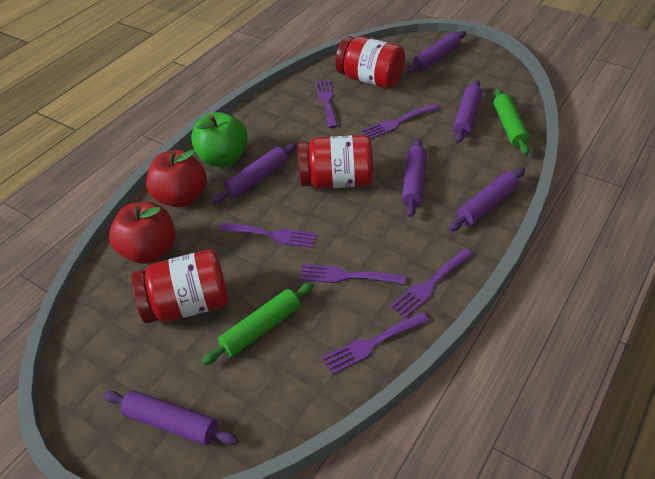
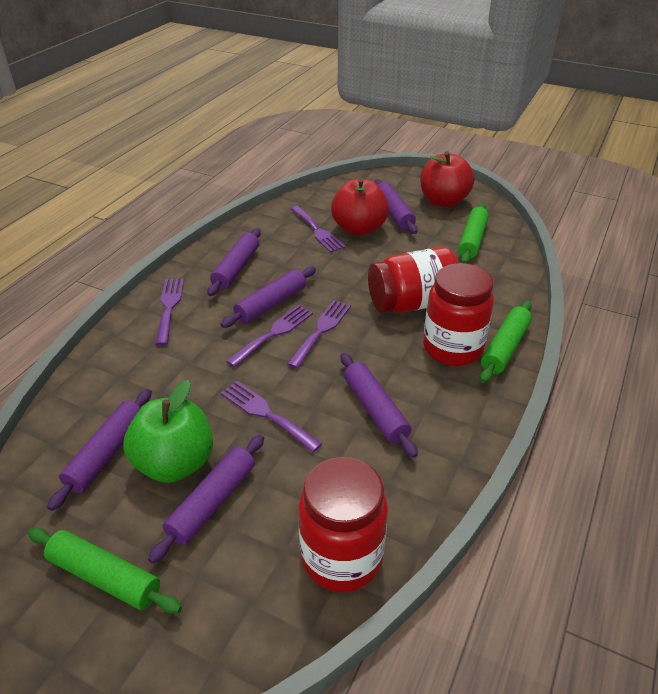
green rolling pin: 2 -> 3
purple fork: 6 -> 5

